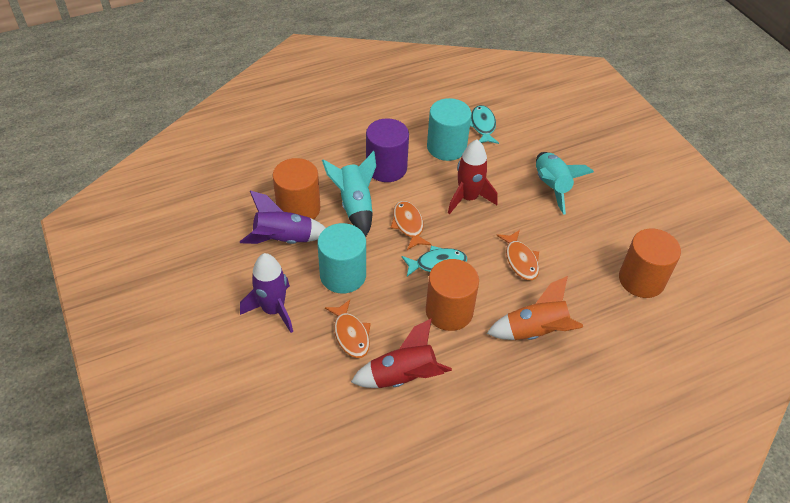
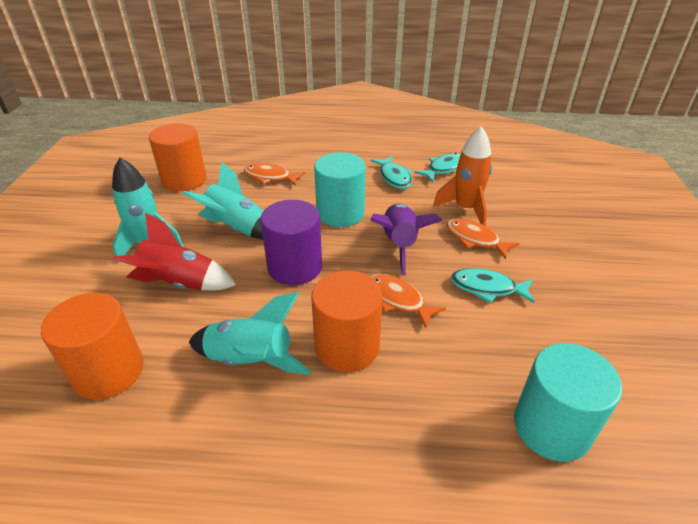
purple rocket: 2 -> 1
red rocket: 2 -> 1
turquoise fish: 2 -> 3
turquoise rocket: 2 -> 3

